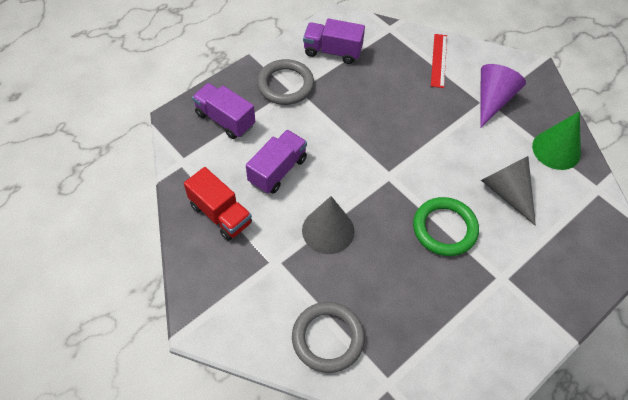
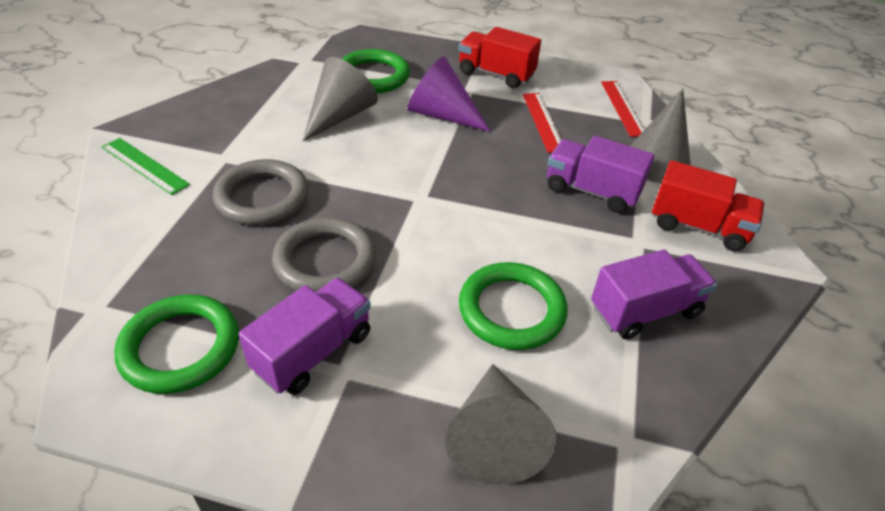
green cone: 1 -> 0
green ring: 1 -> 3
green ruler: 0 -> 1
grey cone: 2 -> 3
red ruler: 1 -> 2
red truck: 1 -> 2

